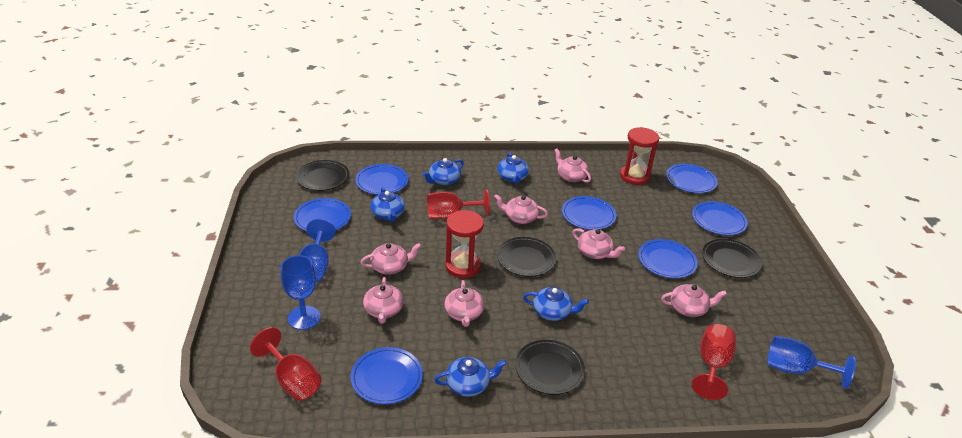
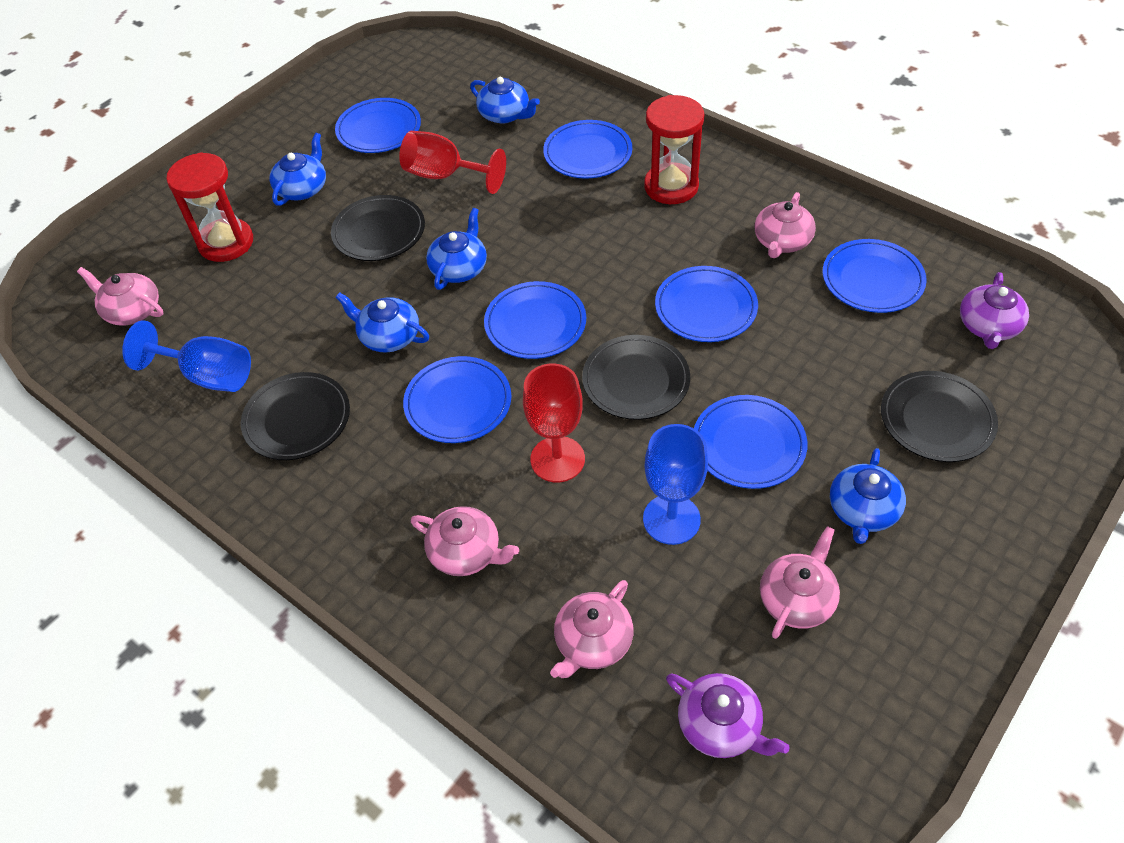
blue goblet: 3 -> 2
pink teapot: 7 -> 5
purple teapot: 0 -> 2
red goblet: 3 -> 2

